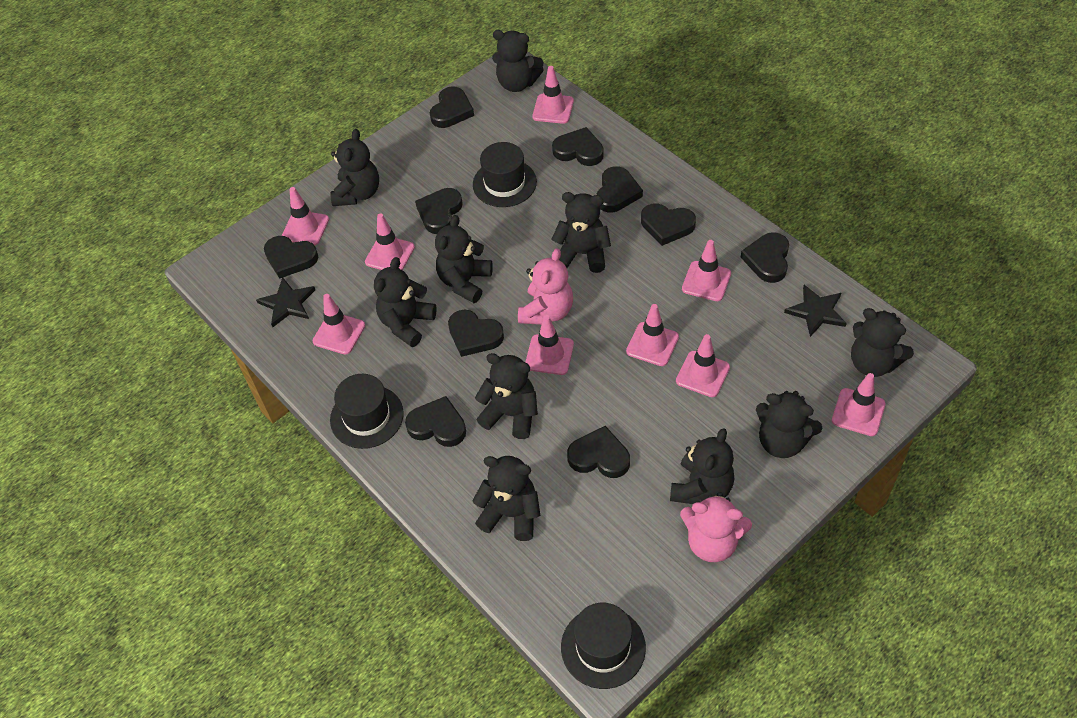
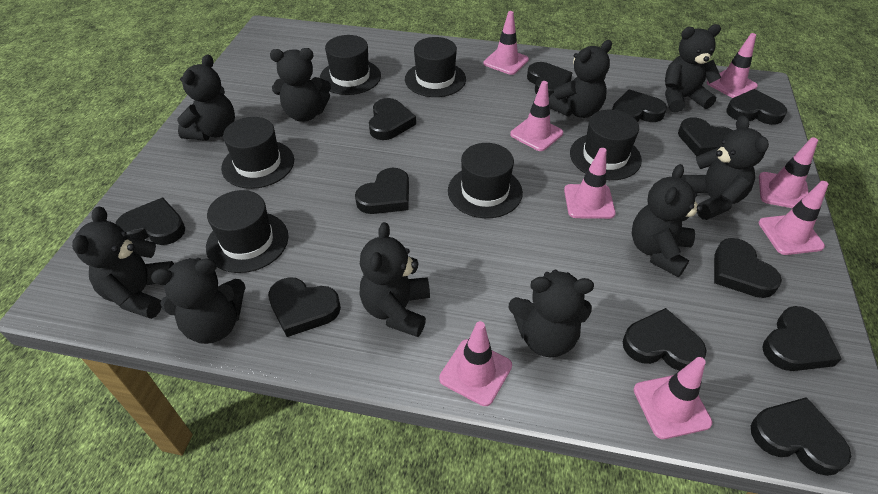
black hat: 3 -> 6
black heart: 10 -> 12
black star: 2 -> 0
pink teddy bear: 2 -> 0
pink traffic cone: 9 -> 8

